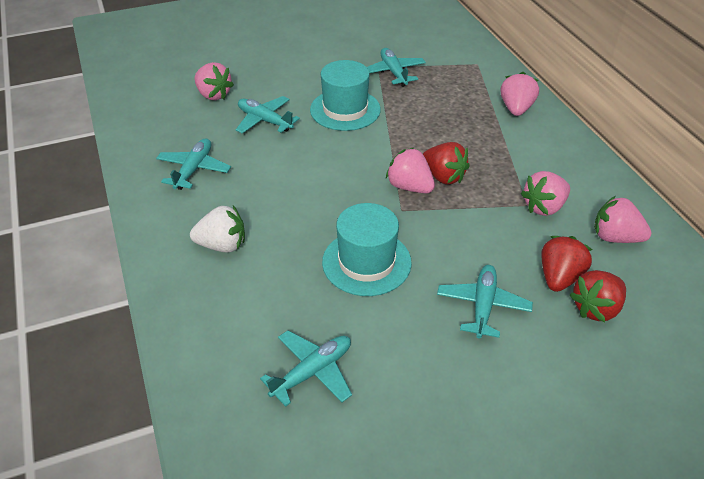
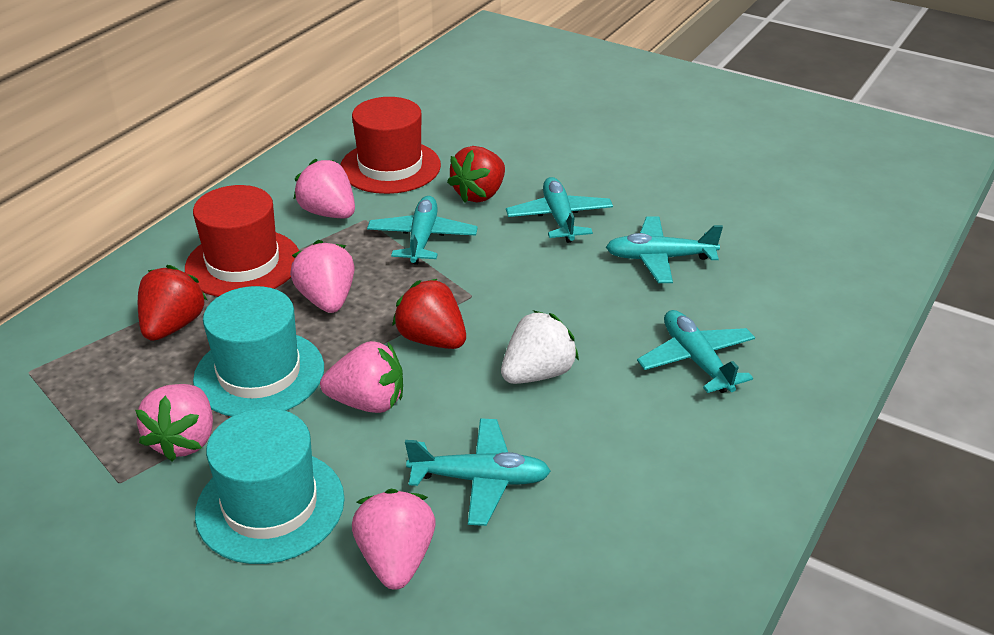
red hat: 0 -> 2

